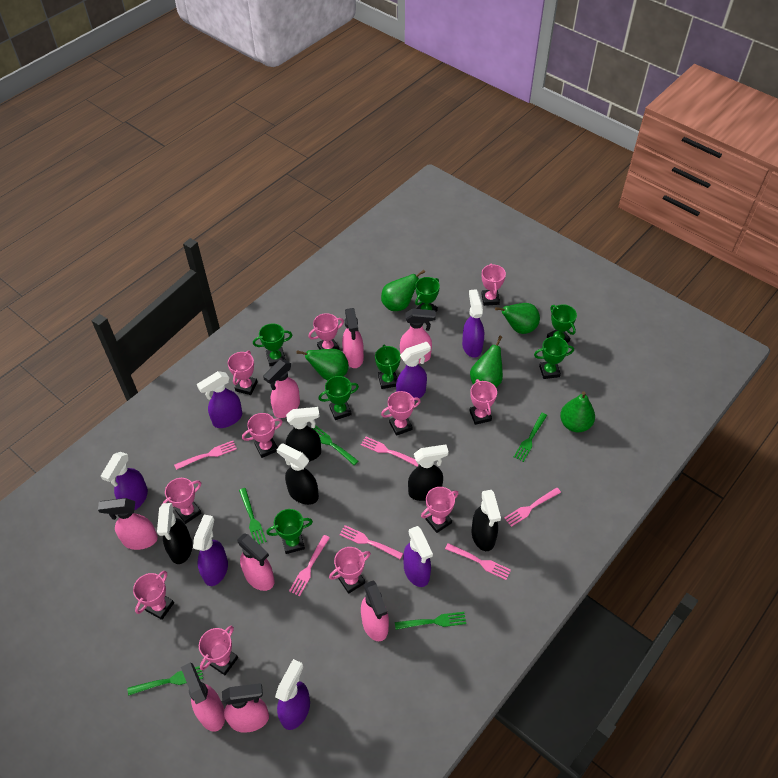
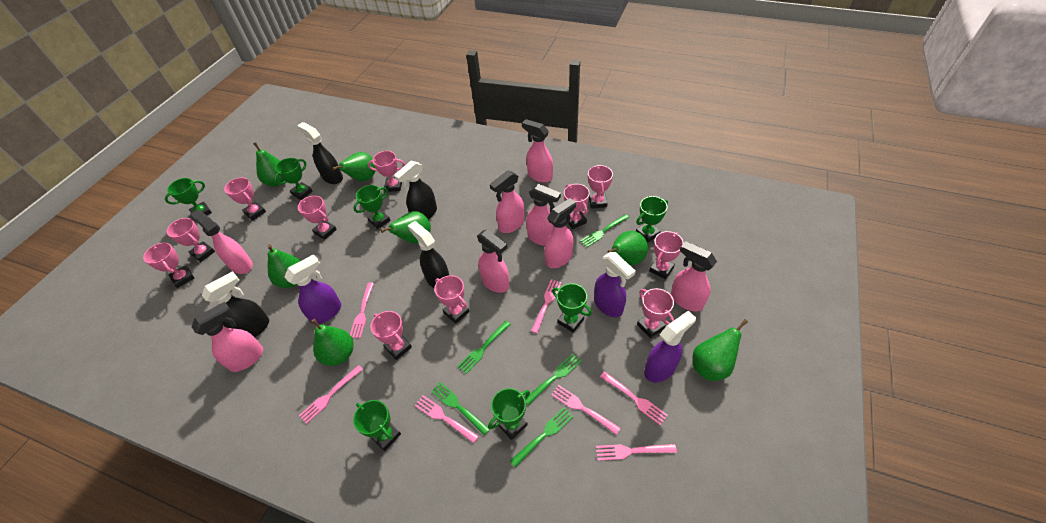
black spray bottle: 5 -> 4
green pear: 5 -> 7
pink fork: 6 -> 7
purple spray bottle: 7 -> 3

